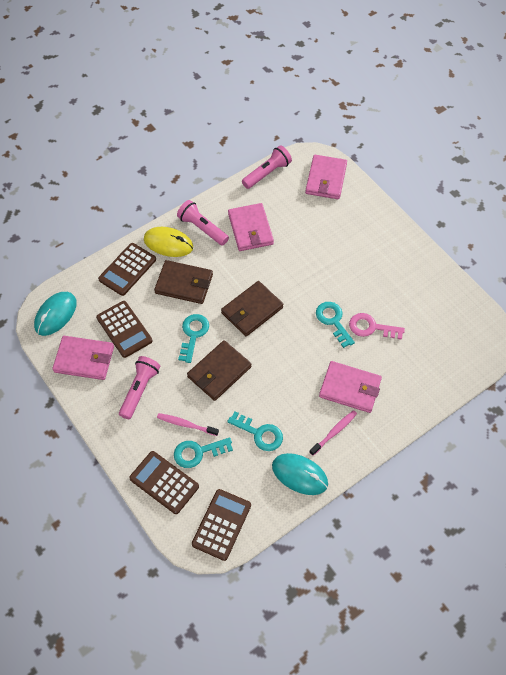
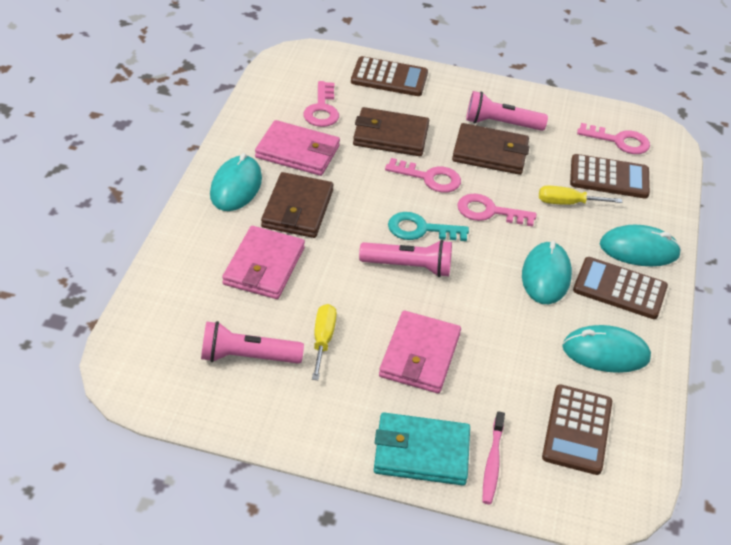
pink key: 1 -> 4
pink toothbrush: 2 -> 1
pink wallet: 4 -> 3
turquoise key: 4 -> 1
turquoise mouse: 2 -> 4
turquoise wallet: 0 -> 1
yellow mouse: 1 -> 0
yellow screwdriver: 0 -> 2

